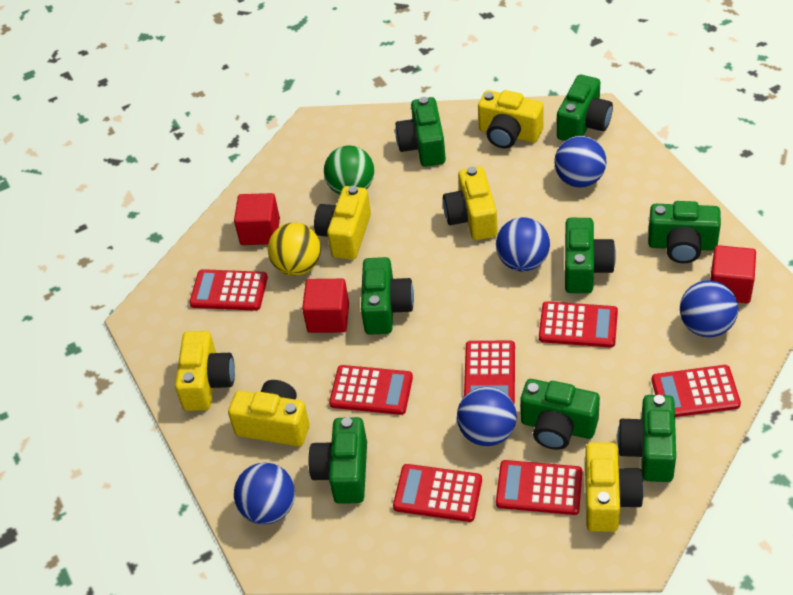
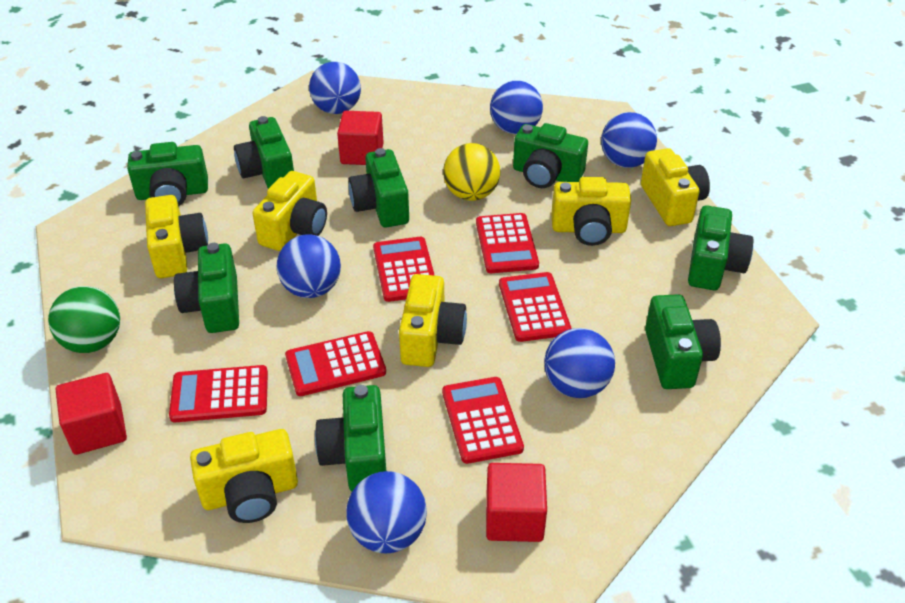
blue ball: 5 -> 6
red calculator: 7 -> 6

